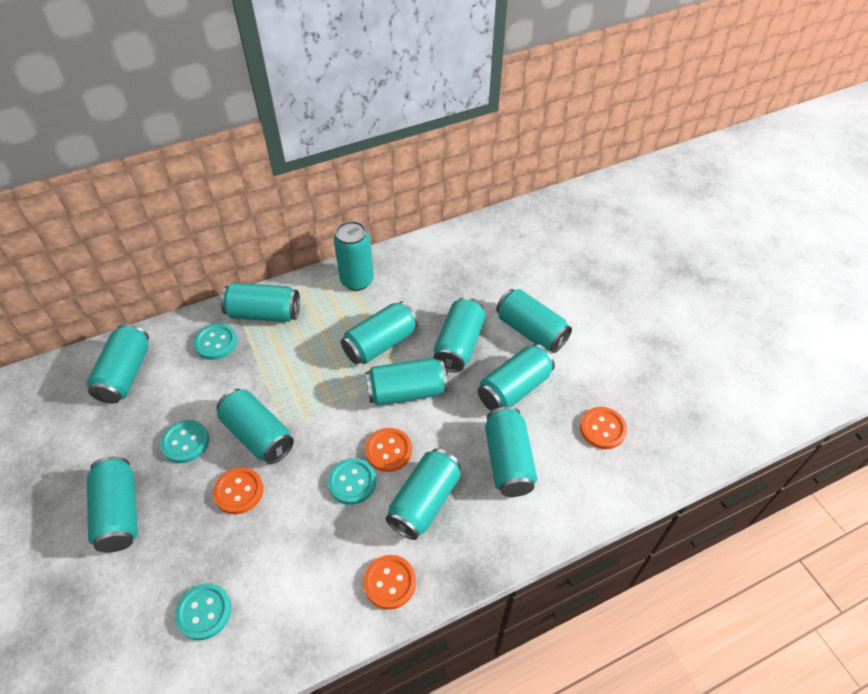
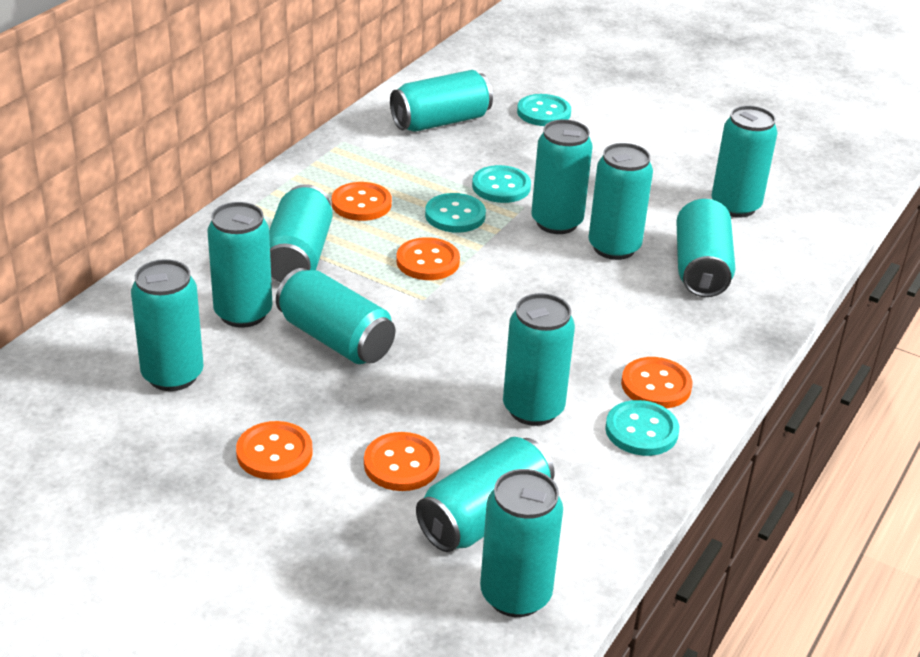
orange button: 4 -> 5

